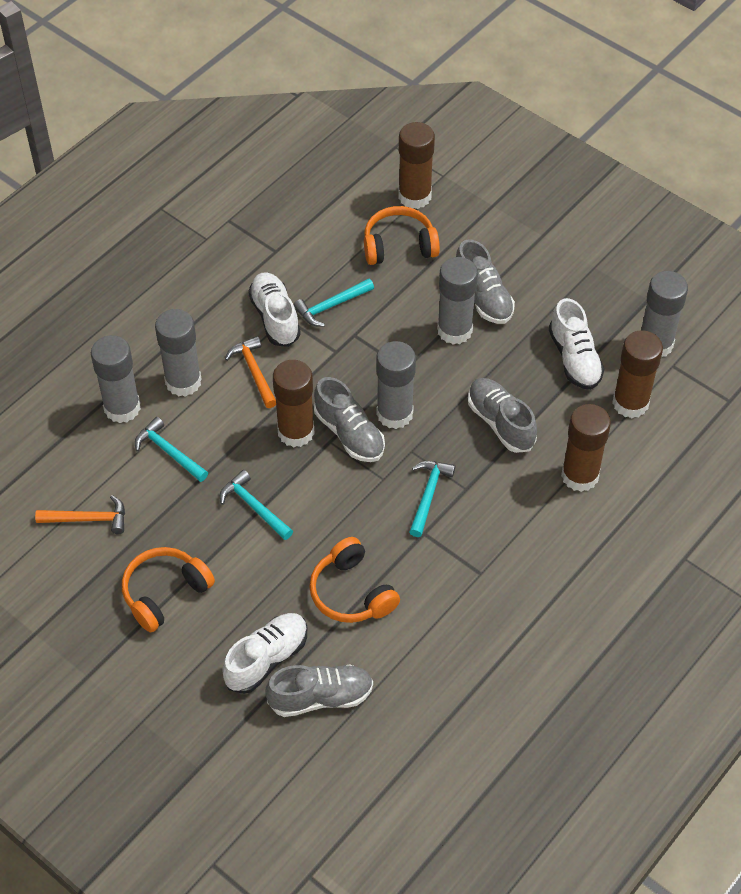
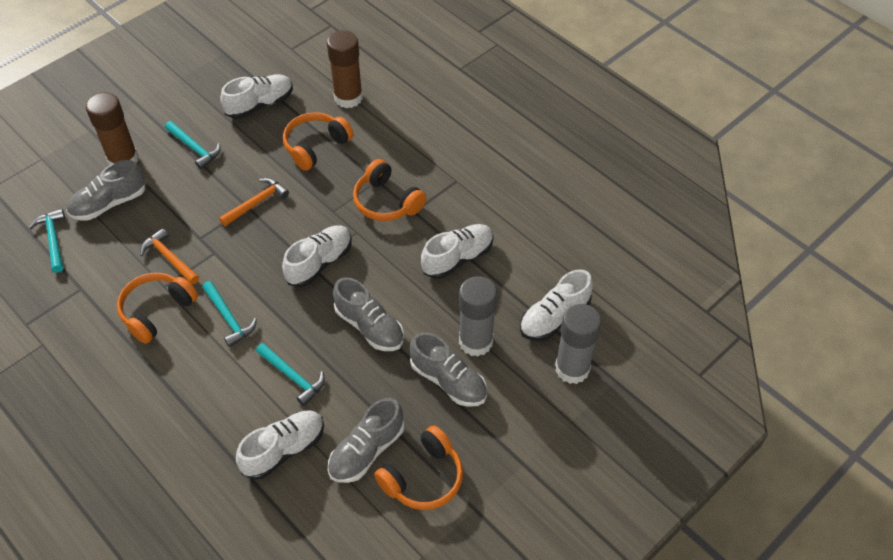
brown glue stick: 4 -> 2
grey glue stick: 5 -> 2
orange headphones: 3 -> 4
white shoe: 3 -> 5

